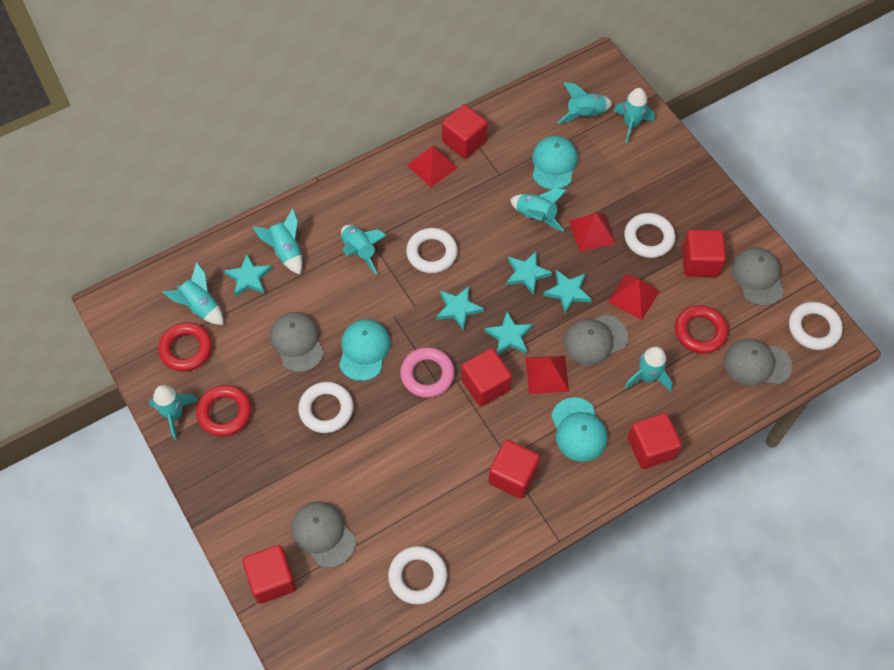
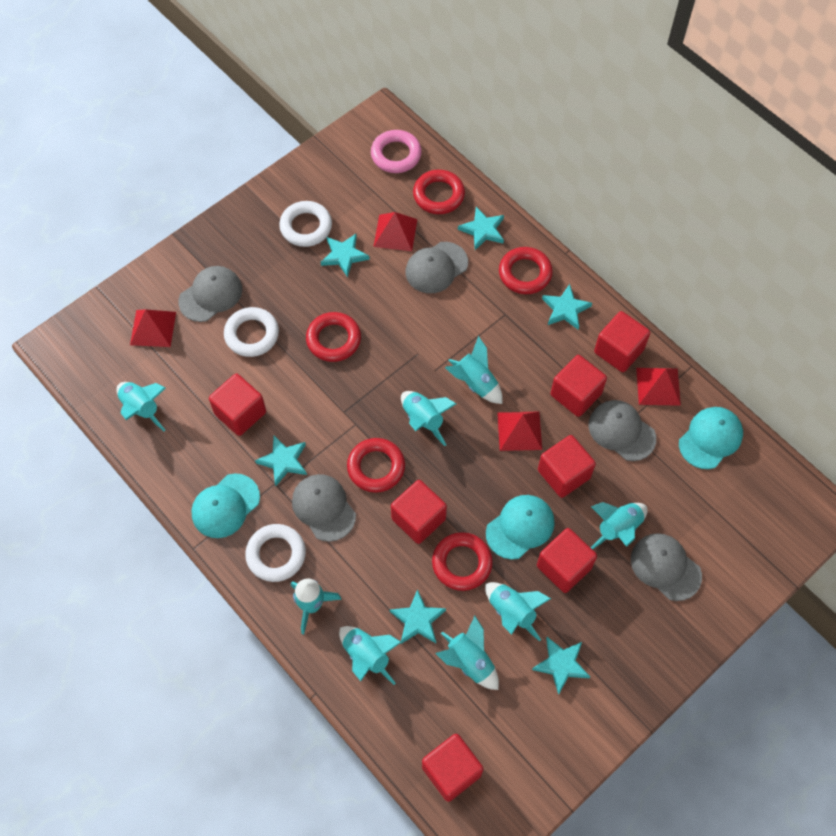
red cube: 6 -> 7
red ring: 3 -> 5
turquoise star: 5 -> 6
white ring: 5 -> 3

